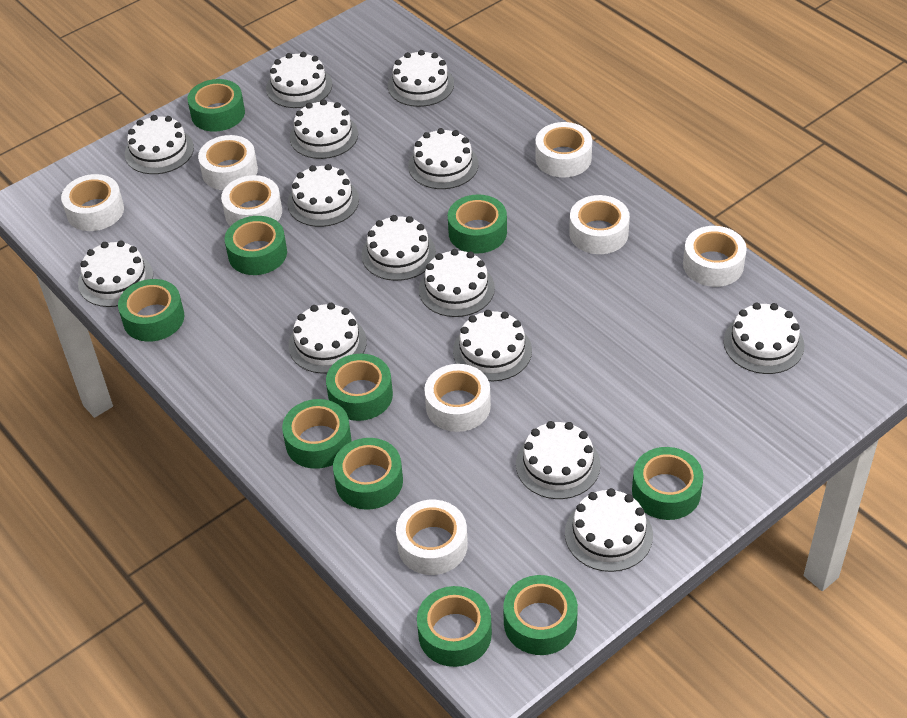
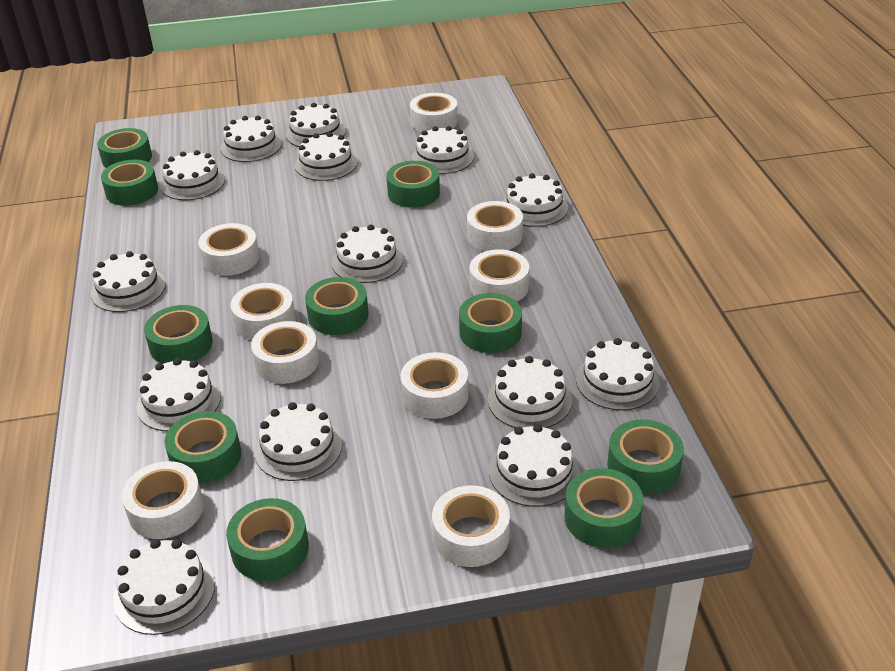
white tape: 8 -> 9

